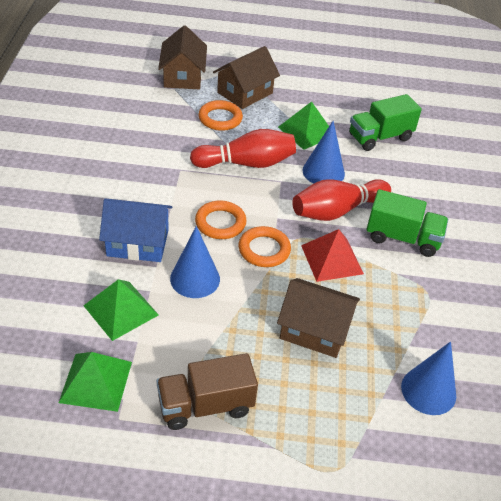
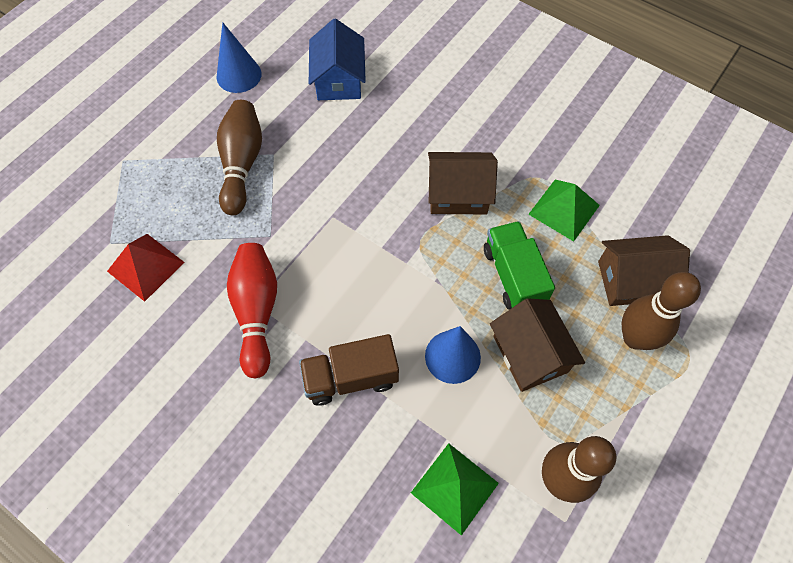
blue cone: 3 -> 2
brown bowling pin: 0 -> 3
green pyramid: 3 -> 2
green truck: 2 -> 1
orange ring: 3 -> 0
red bowling pin: 2 -> 1

